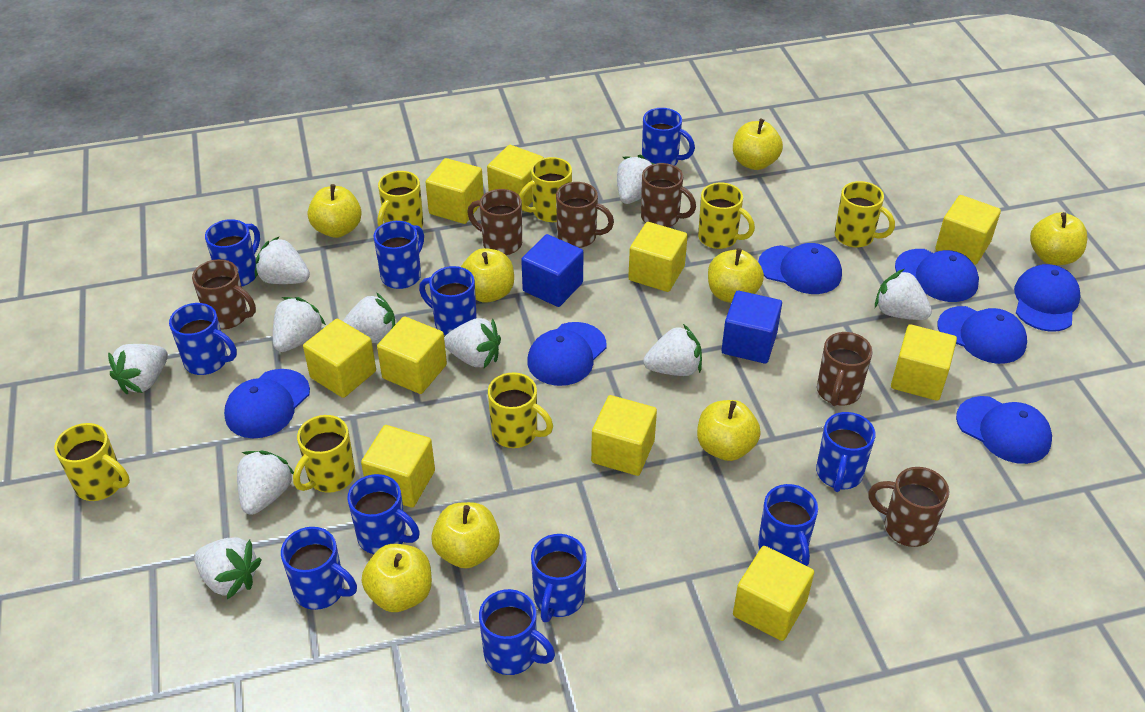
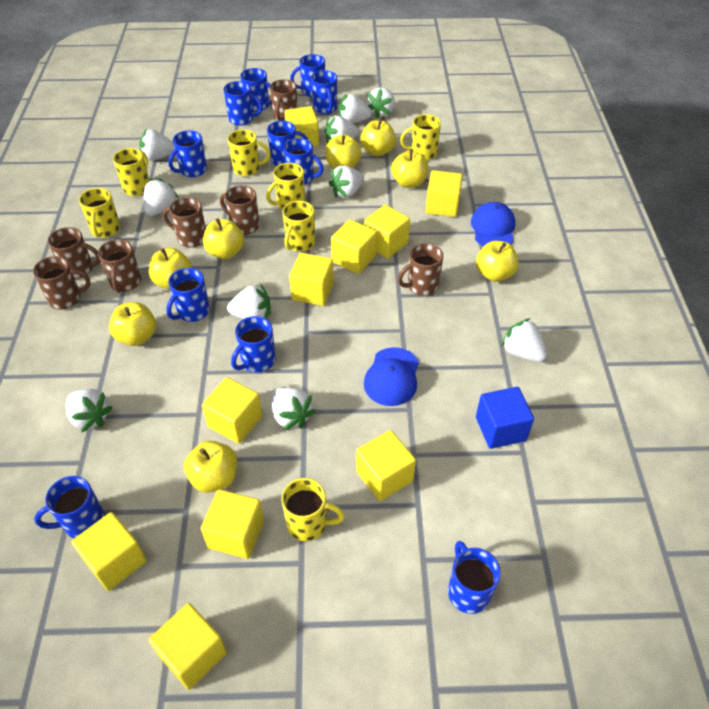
blue cap: 7 -> 2
blue cube: 2 -> 1
brown mug: 6 -> 7

